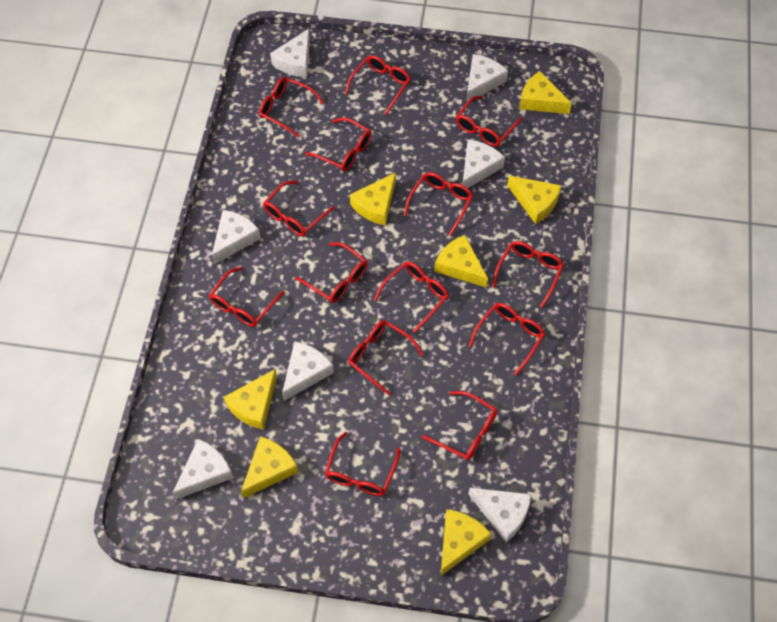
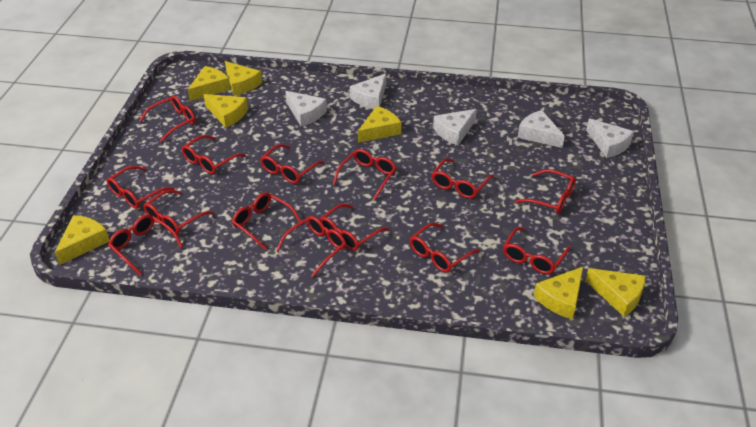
white cheese: 7 -> 5

